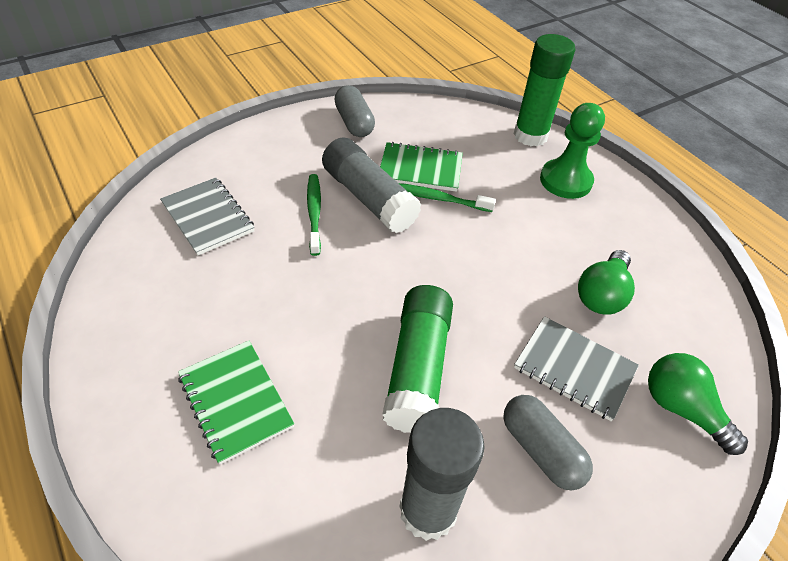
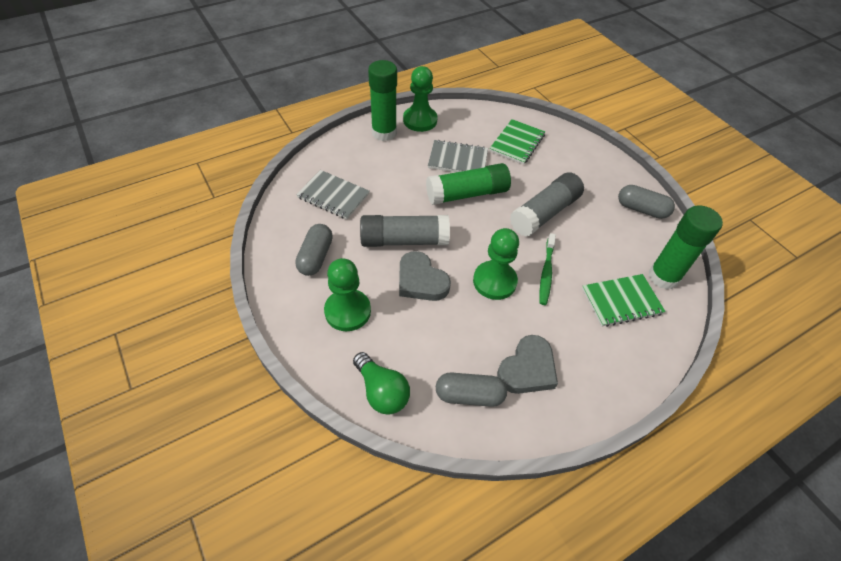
green glue stick: 2 -> 3
green light bulb: 2 -> 1
green pawn: 1 -> 3
green toothbrush: 2 -> 1
grey capsule: 2 -> 3
grey heart: 0 -> 2

